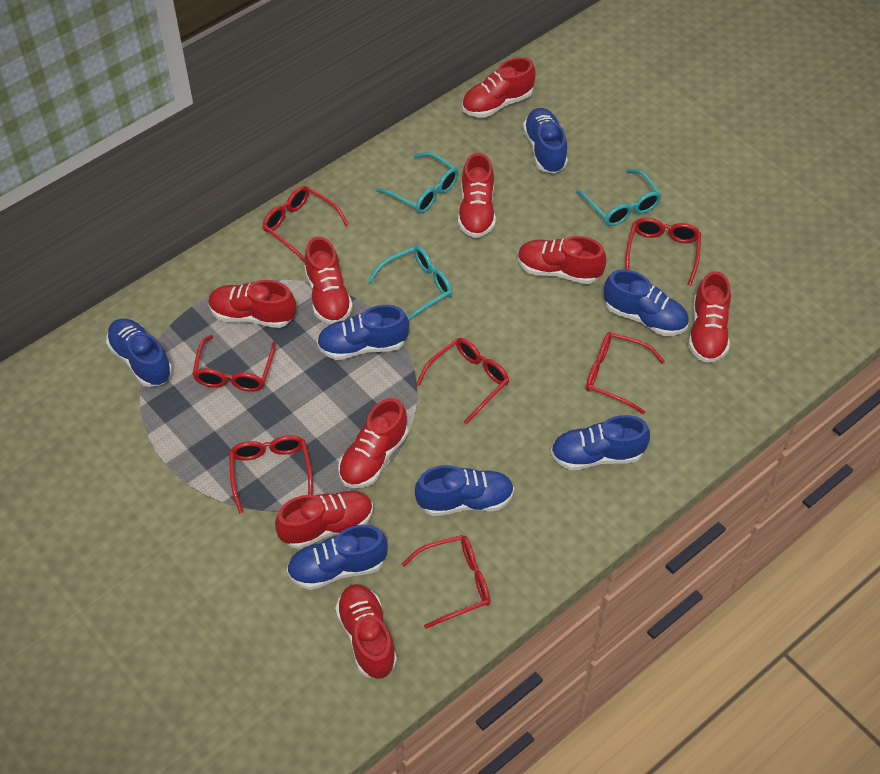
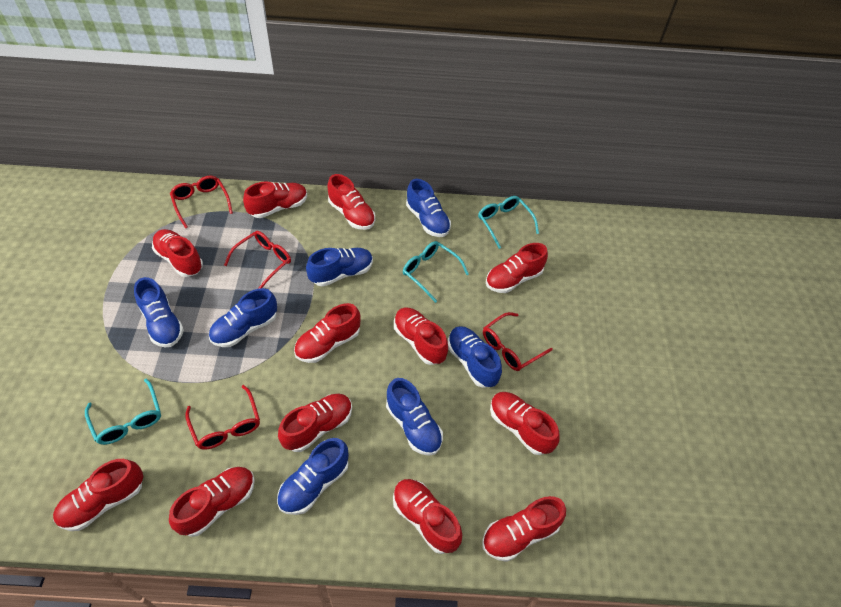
red glasses: 7 -> 4
red shoe: 9 -> 12

